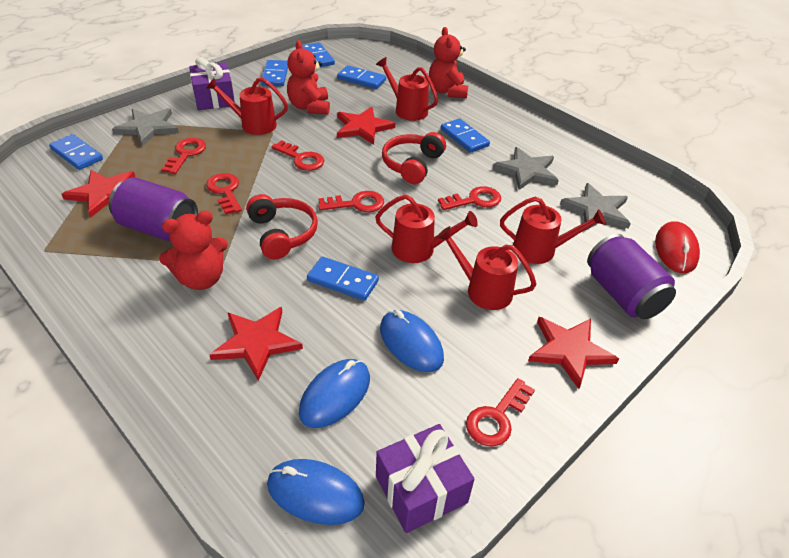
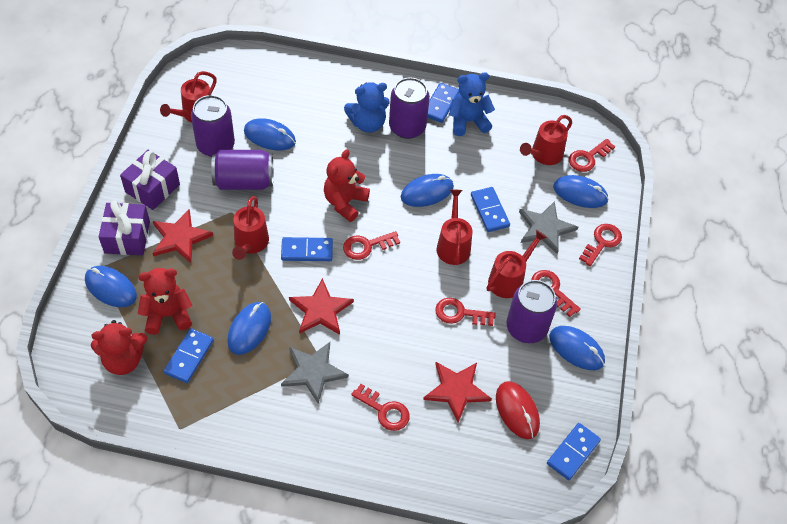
blue domino: 6 -> 5
blue mouse: 3 -> 6
blue teddy bear: 0 -> 2
grey star: 3 -> 2
purple can: 2 -> 4
red headphones: 2 -> 0
red star: 4 -> 3

